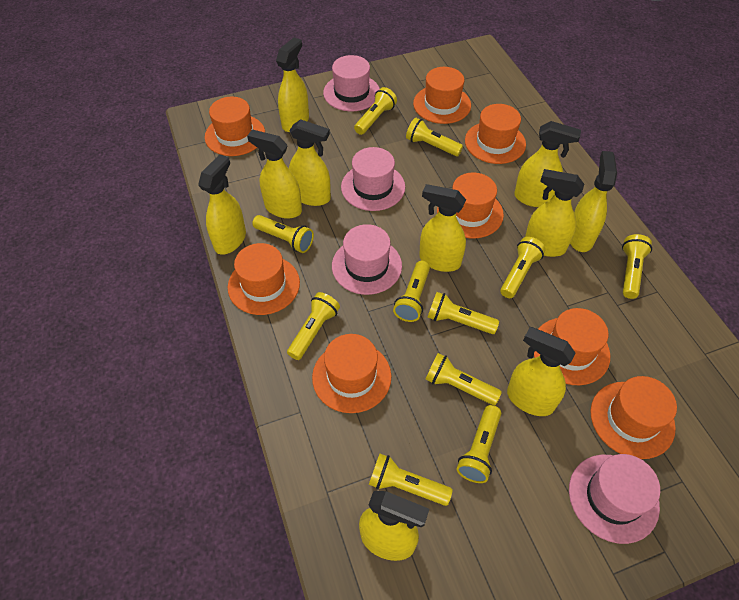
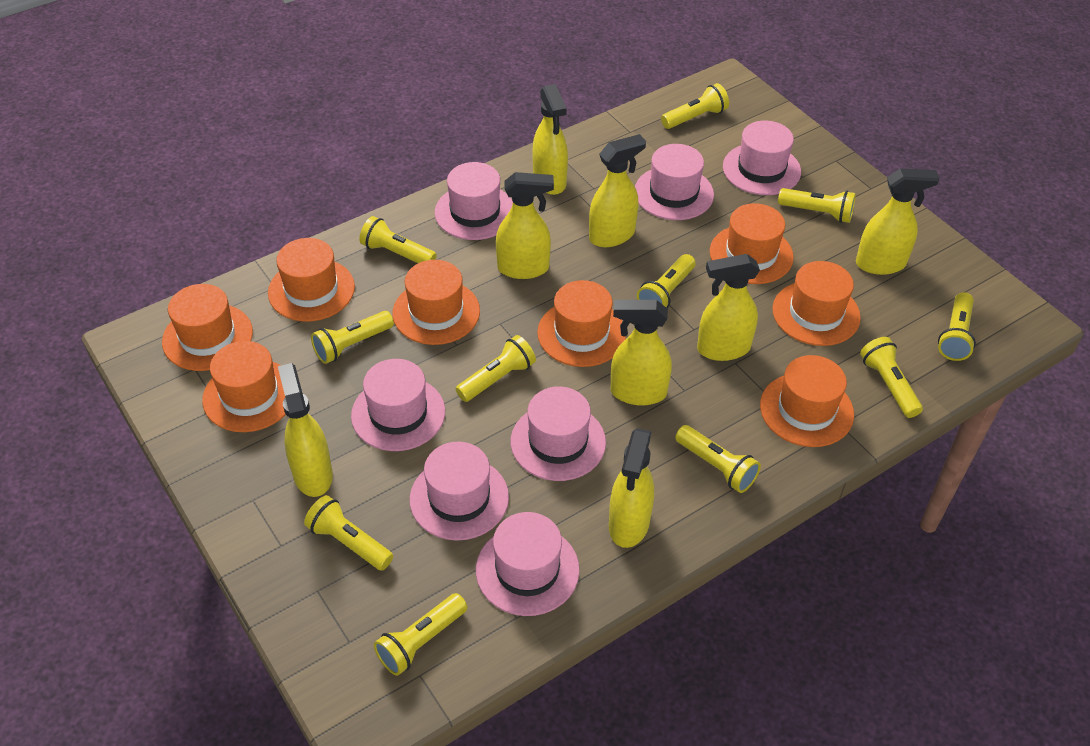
pink hat: 4 -> 7
yellow spray bottle: 10 -> 8

